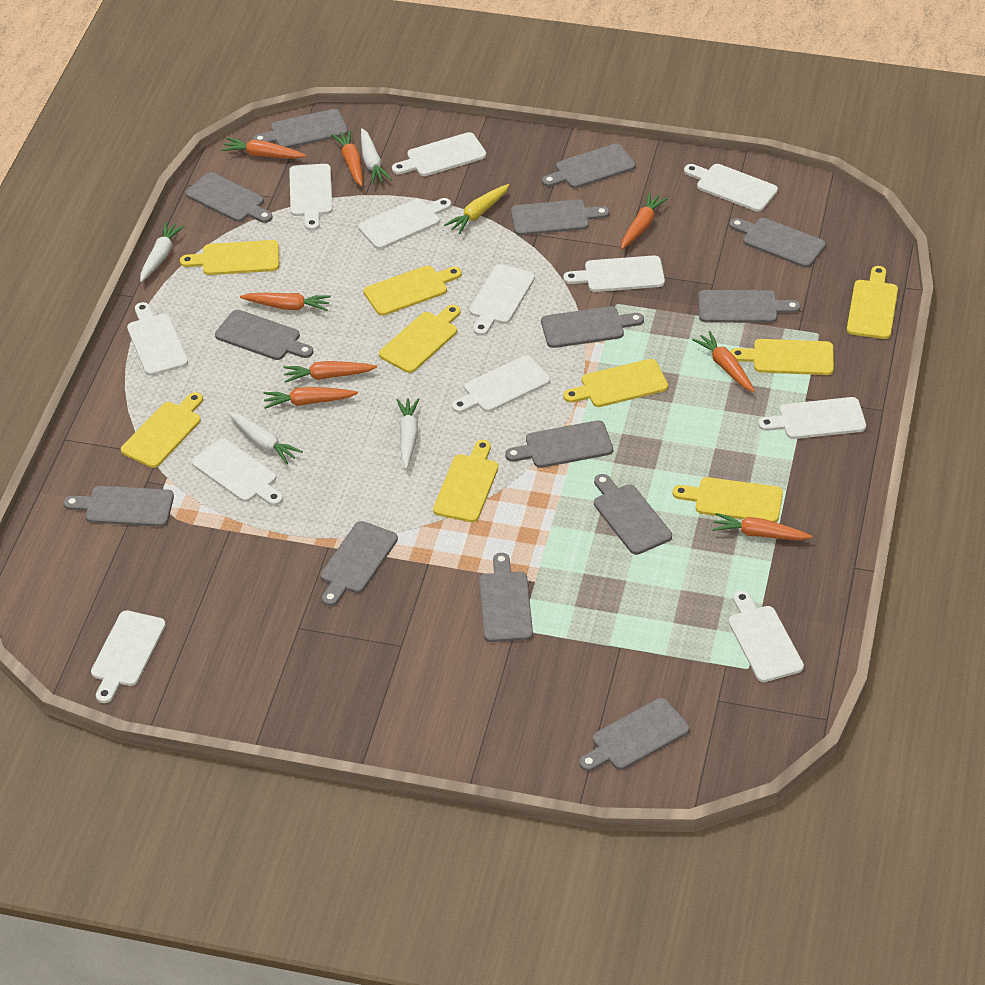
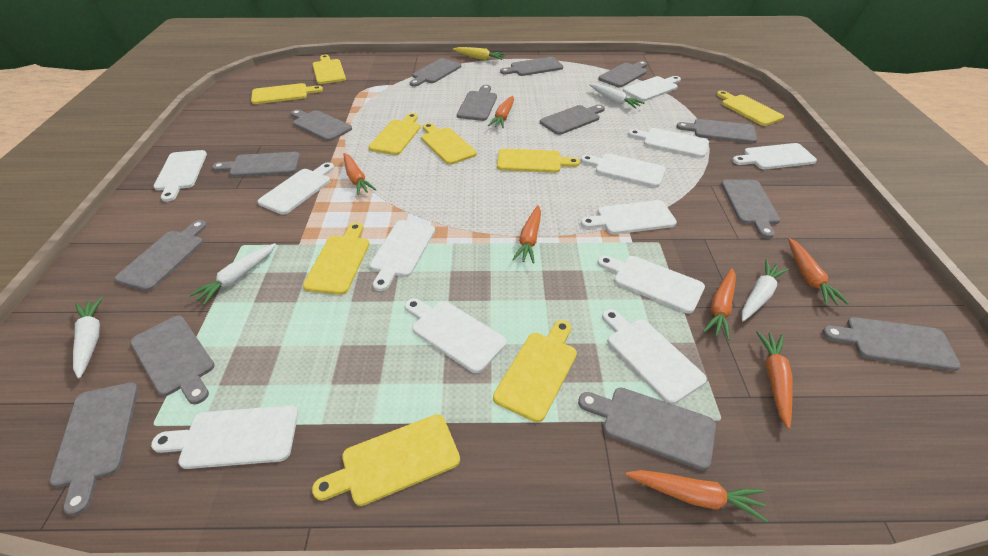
orange carrot: 8 -> 7

